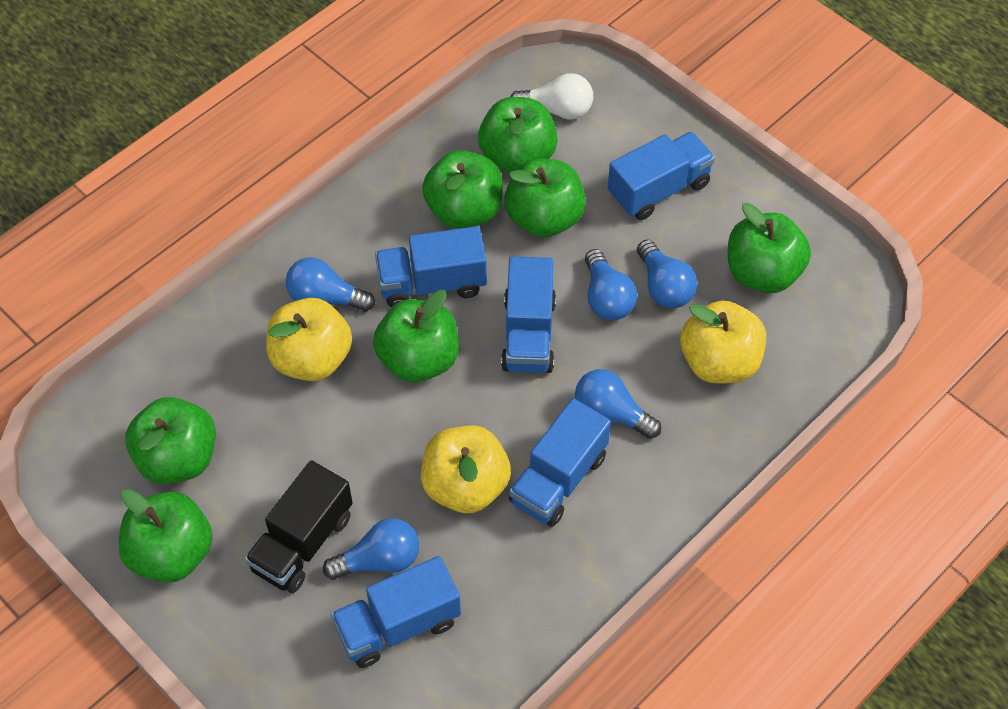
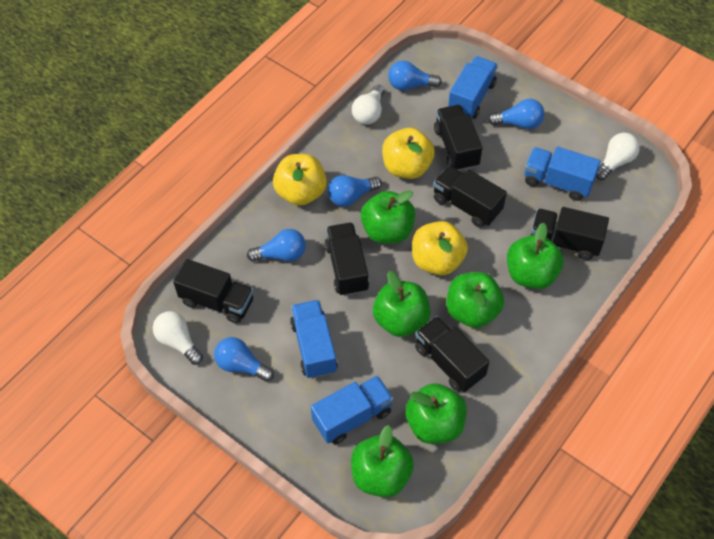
black truck: 1 -> 6
blue truck: 5 -> 4
green apple: 7 -> 6
white light bulb: 1 -> 3

